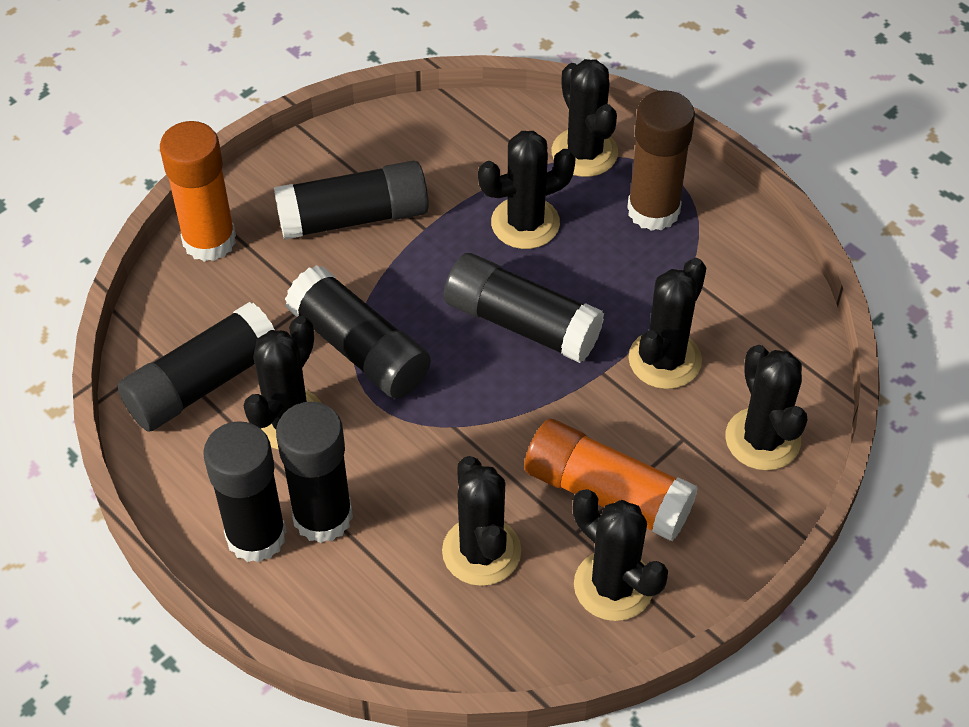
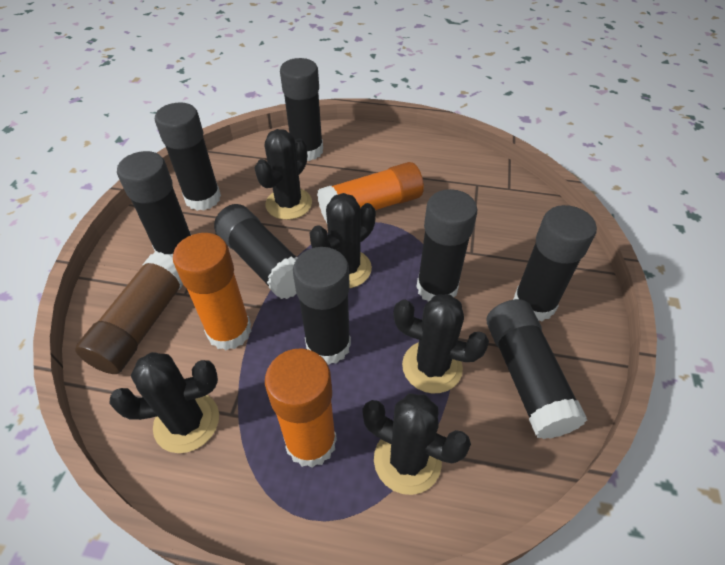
black cactus: 7 -> 5
black glue stick: 6 -> 8
orange glue stick: 2 -> 3

